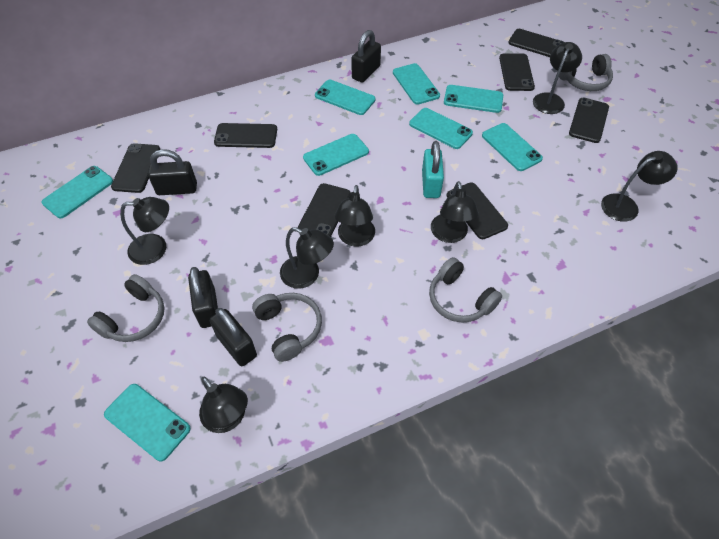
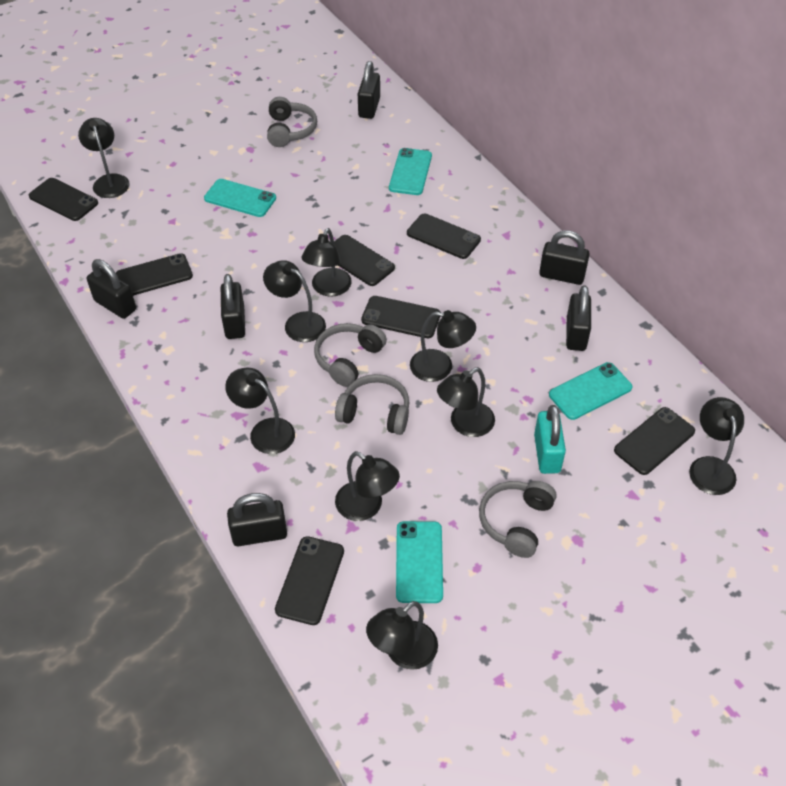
black lamp: 7 -> 9
black padlock: 4 -> 6
turquoise phone: 8 -> 4

